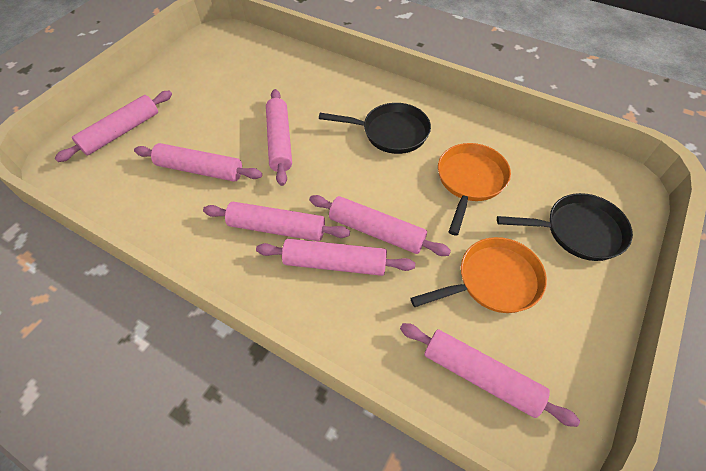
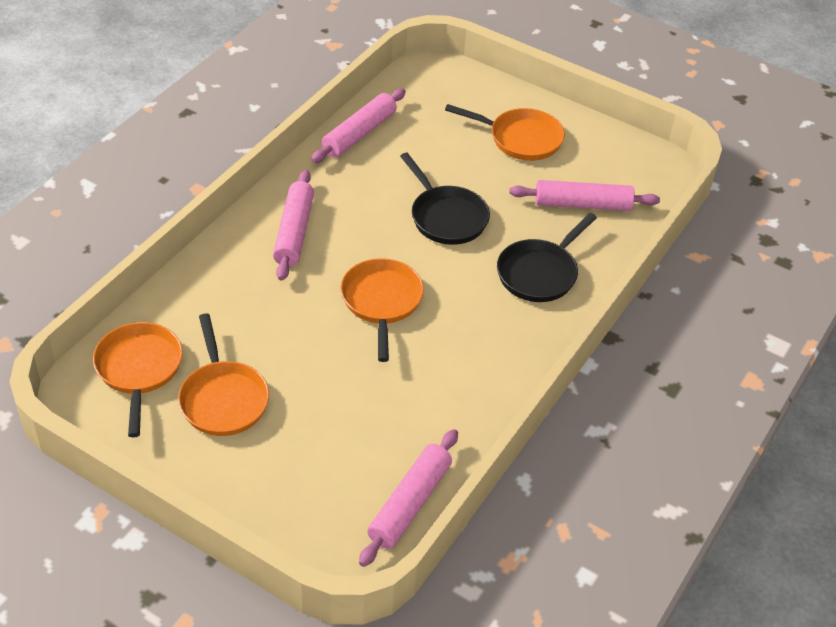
orange pan: 2 -> 4
pink rolling pin: 7 -> 4

